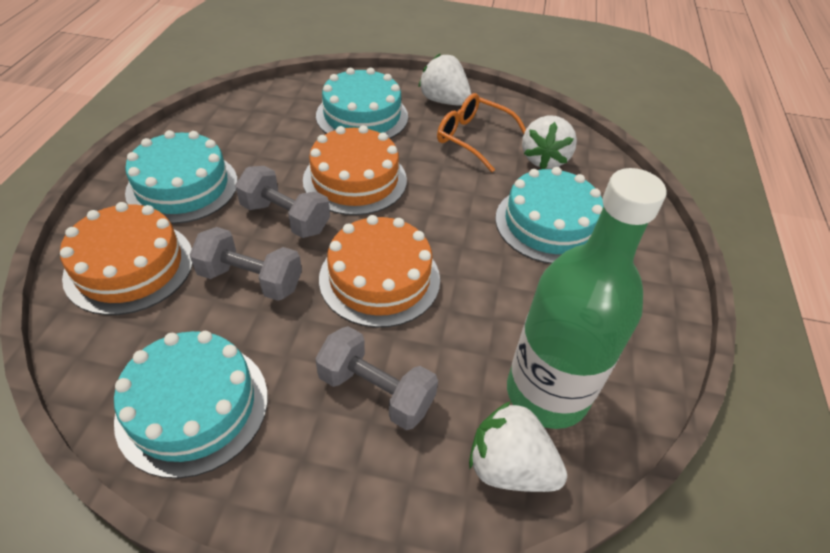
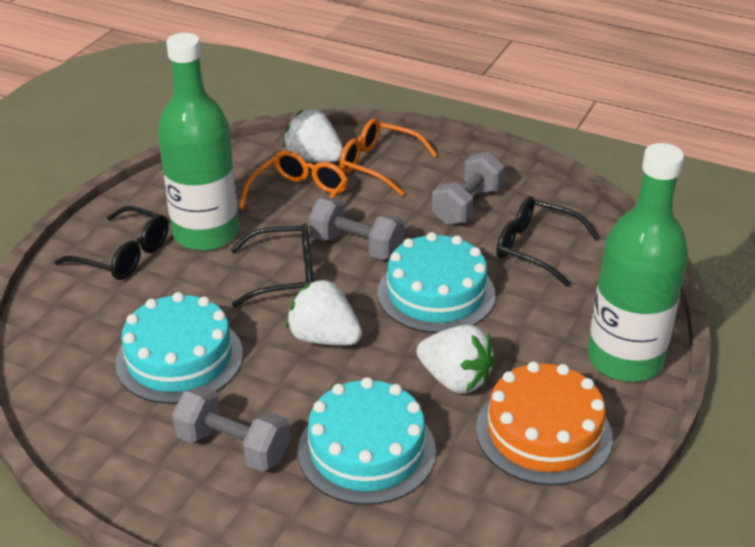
black glasses: 0 -> 3
green bottle: 1 -> 2
orange cake: 3 -> 1
orange glasses: 1 -> 2
turquoise cake: 4 -> 3

